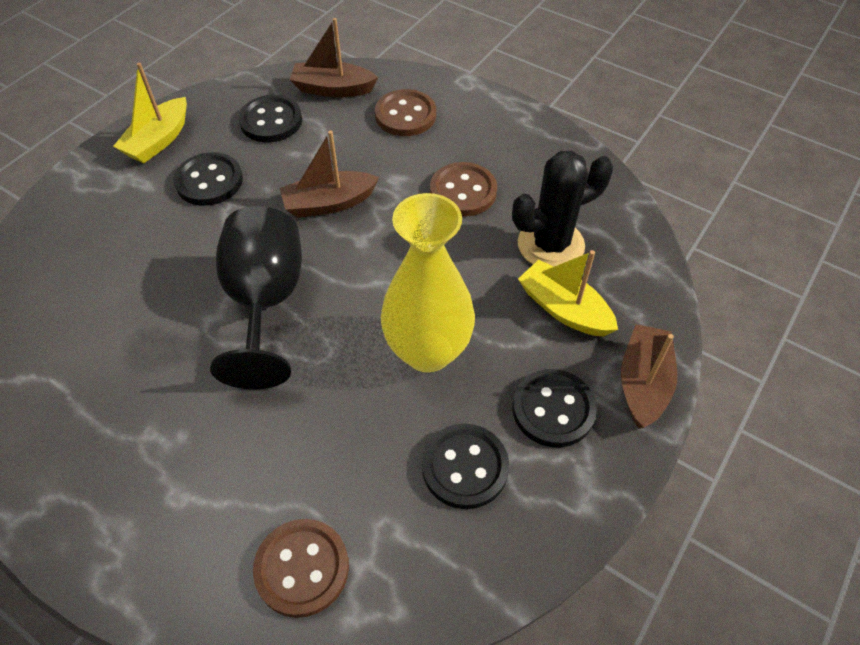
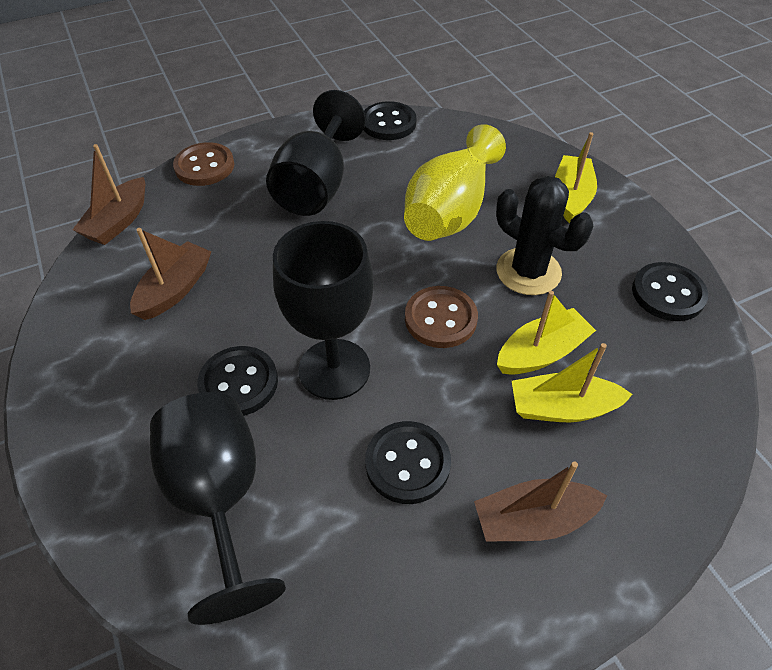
black goblet: 1 -> 3
brown button: 3 -> 2
yellow boat: 2 -> 3

